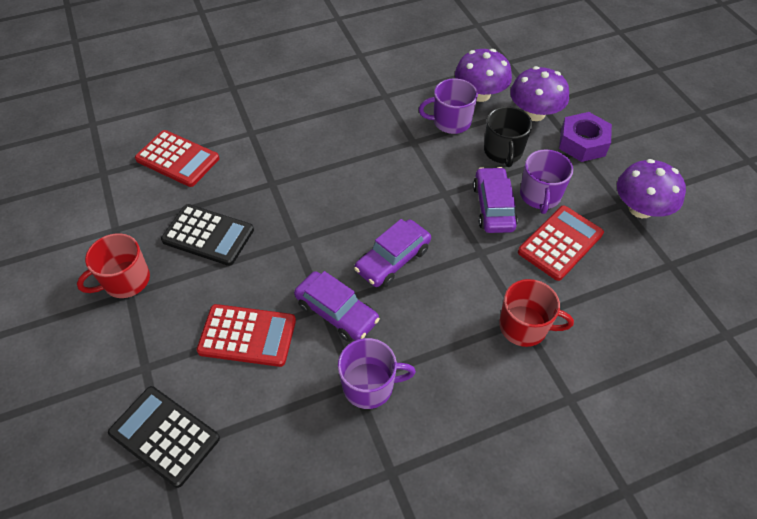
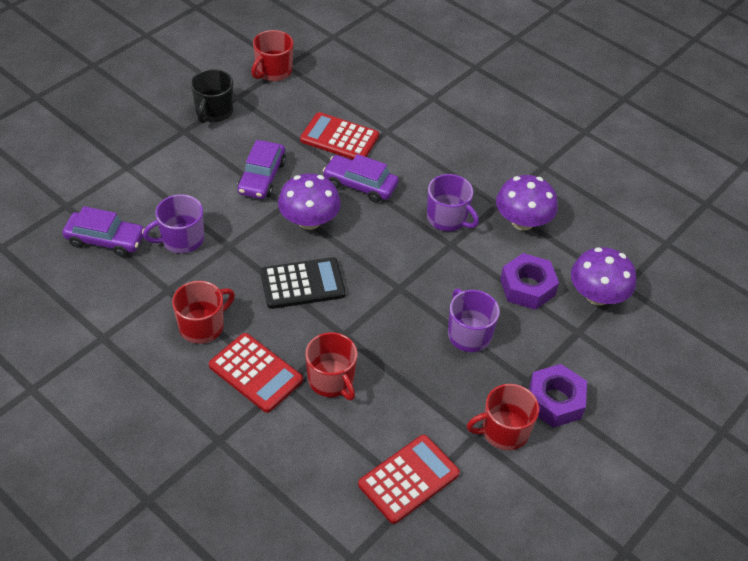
black calculator: 2 -> 1
purple nut: 1 -> 2
red mug: 2 -> 4

